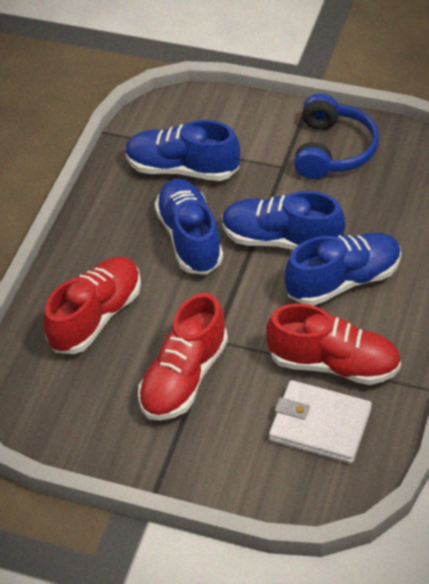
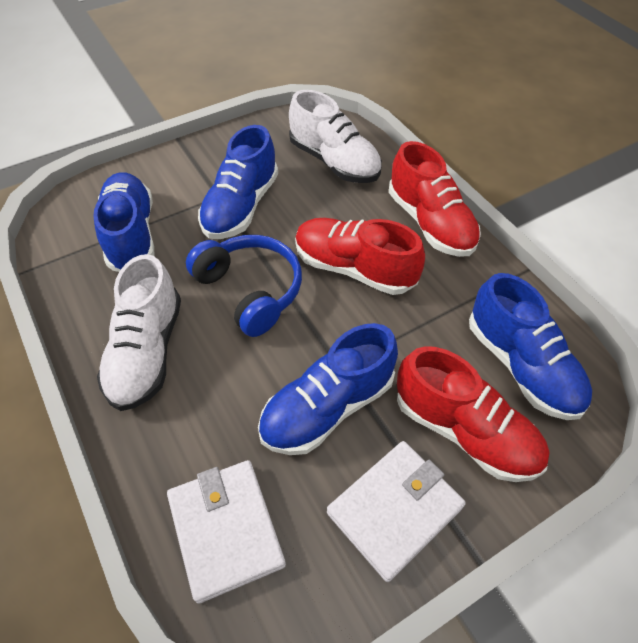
white shoe: 0 -> 2
white wallet: 1 -> 2

